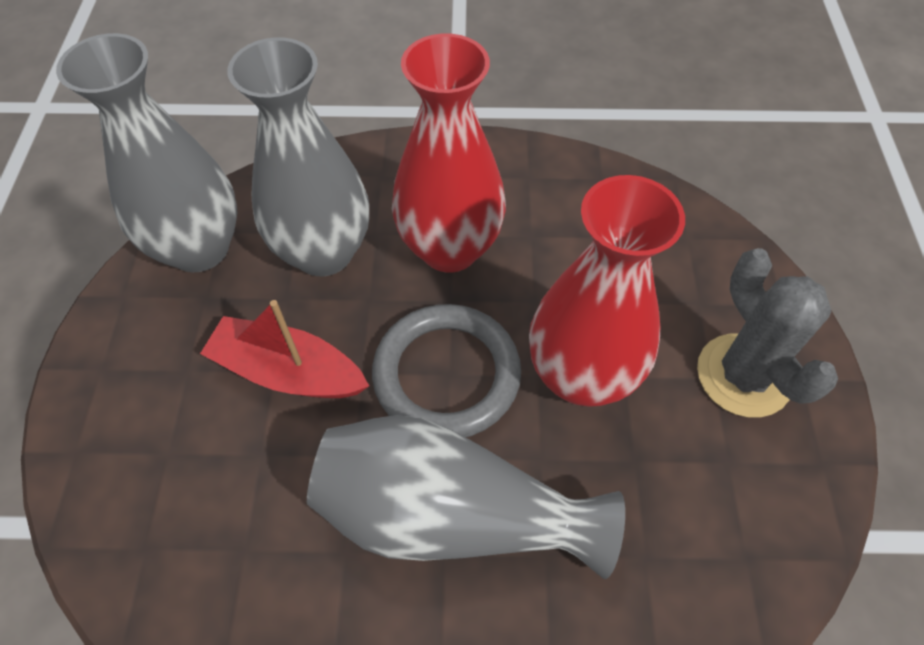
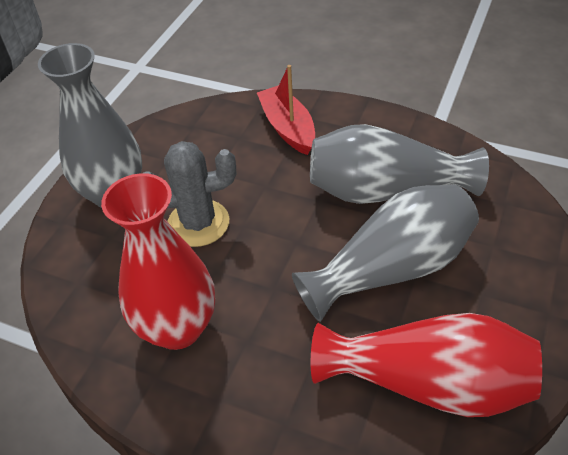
grey ring: 1 -> 0

